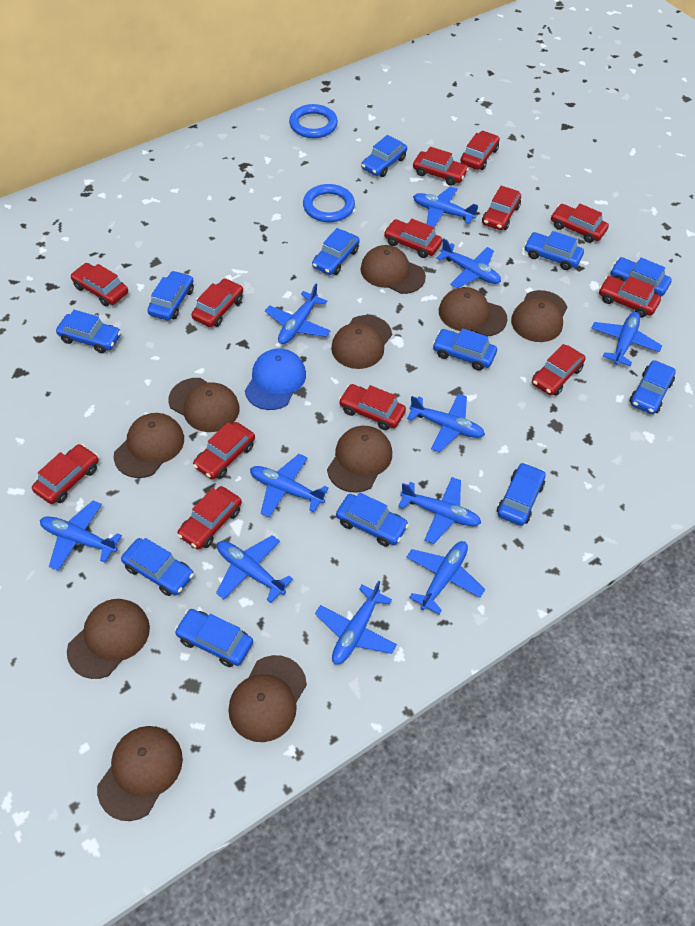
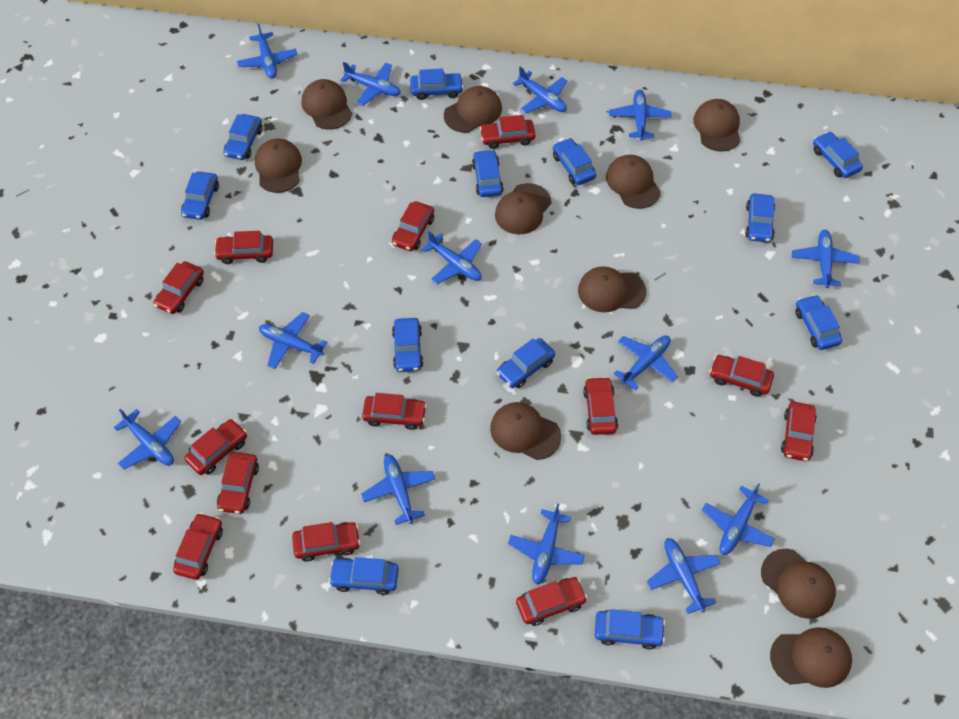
blue cap: 1 -> 0
blue plane: 11 -> 13
blue ring: 2 -> 0

